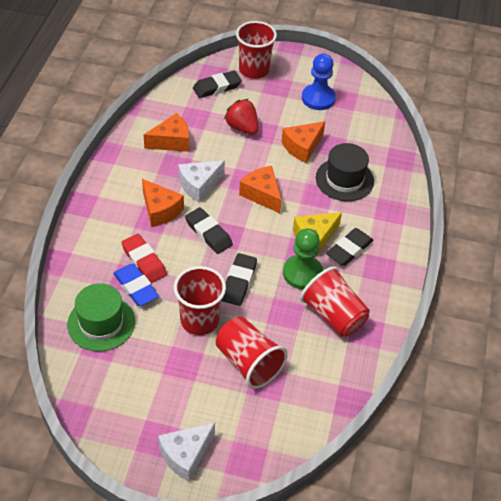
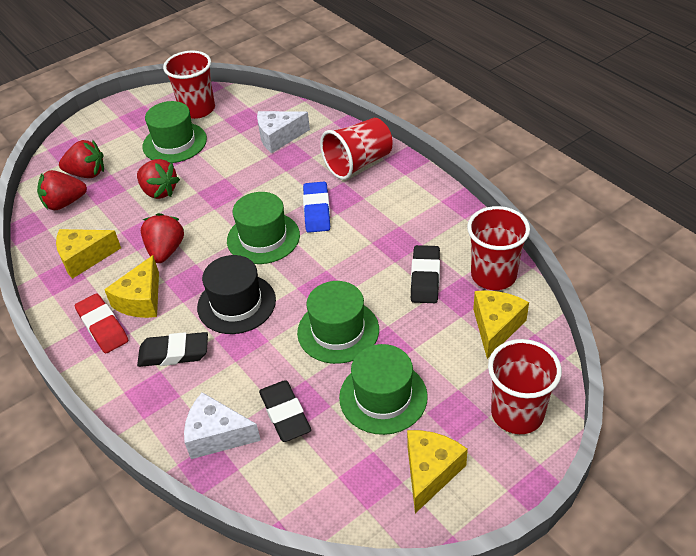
black eraser: 4 -> 3
blue pawn: 1 -> 0
green hat: 1 -> 4
green pawn: 1 -> 0
orange cheese: 4 -> 0
red strawberry: 1 -> 4
yellow cheese: 1 -> 4

